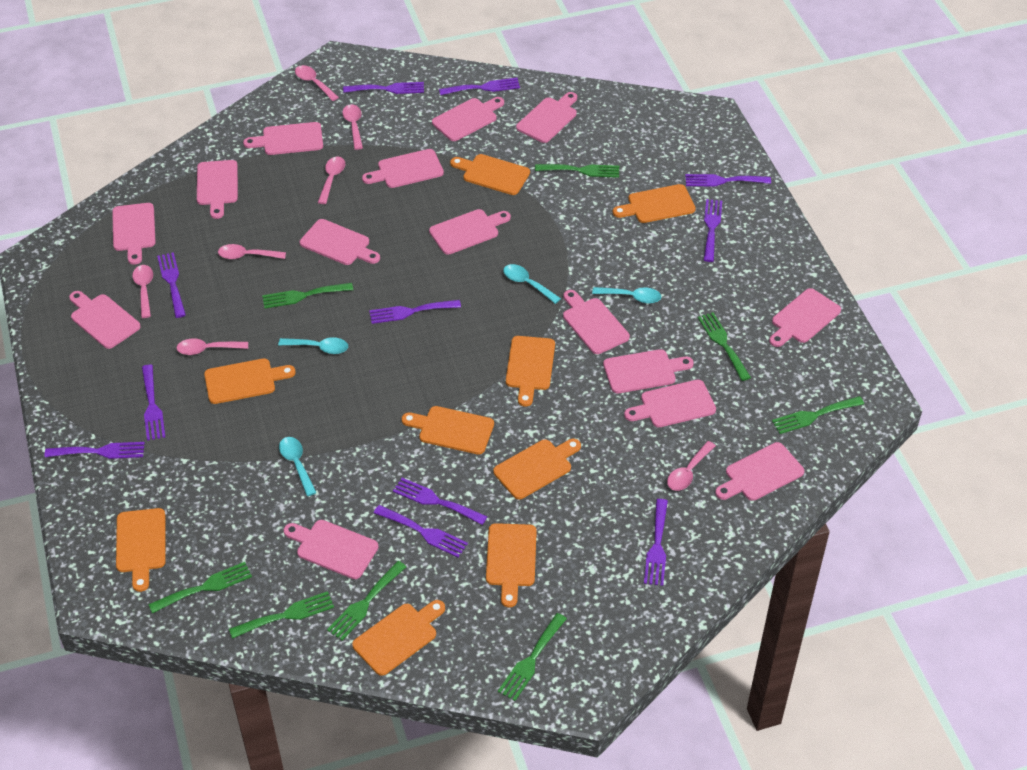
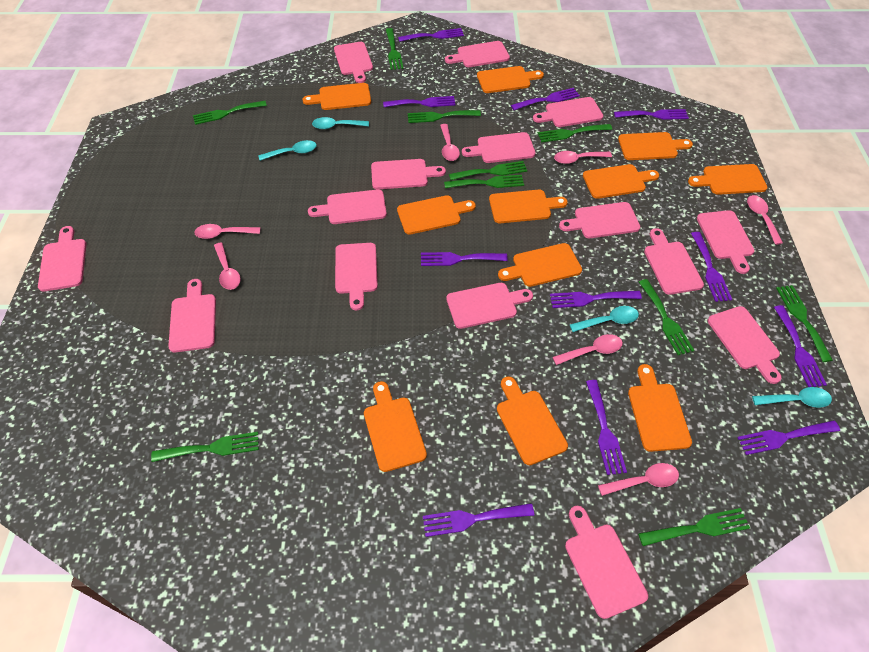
green fork: 8 -> 10
orange cutting board: 9 -> 11

